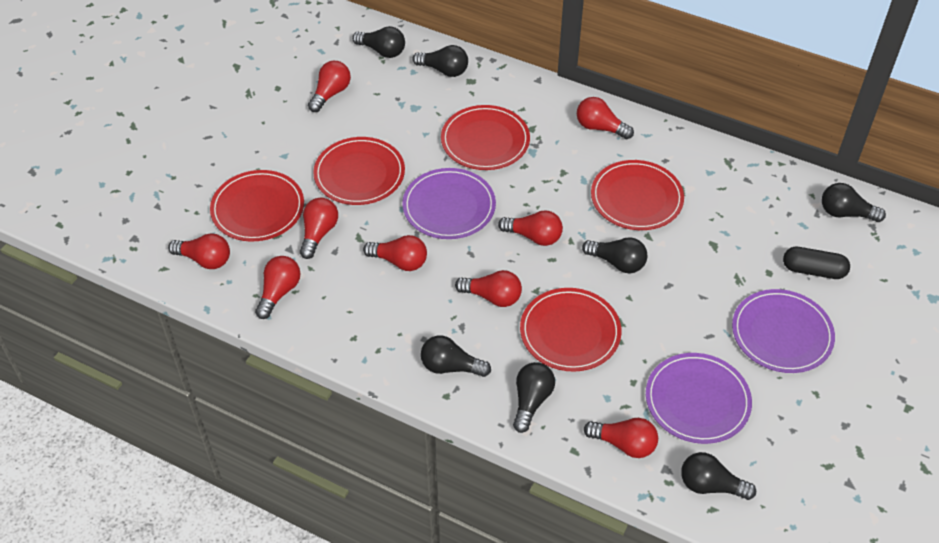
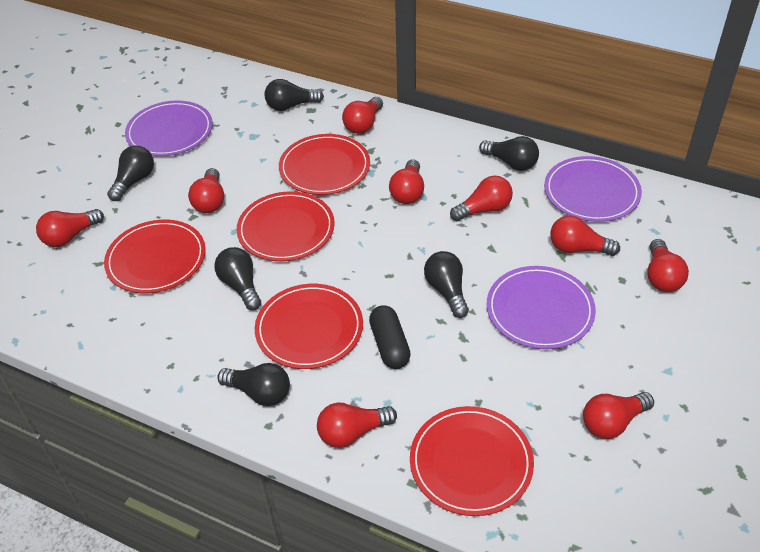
black light bulb: 7 -> 6

